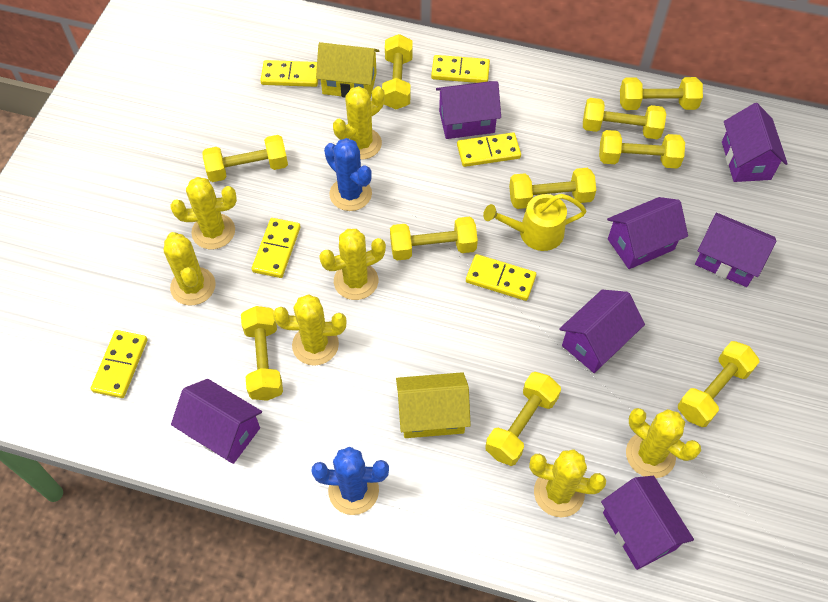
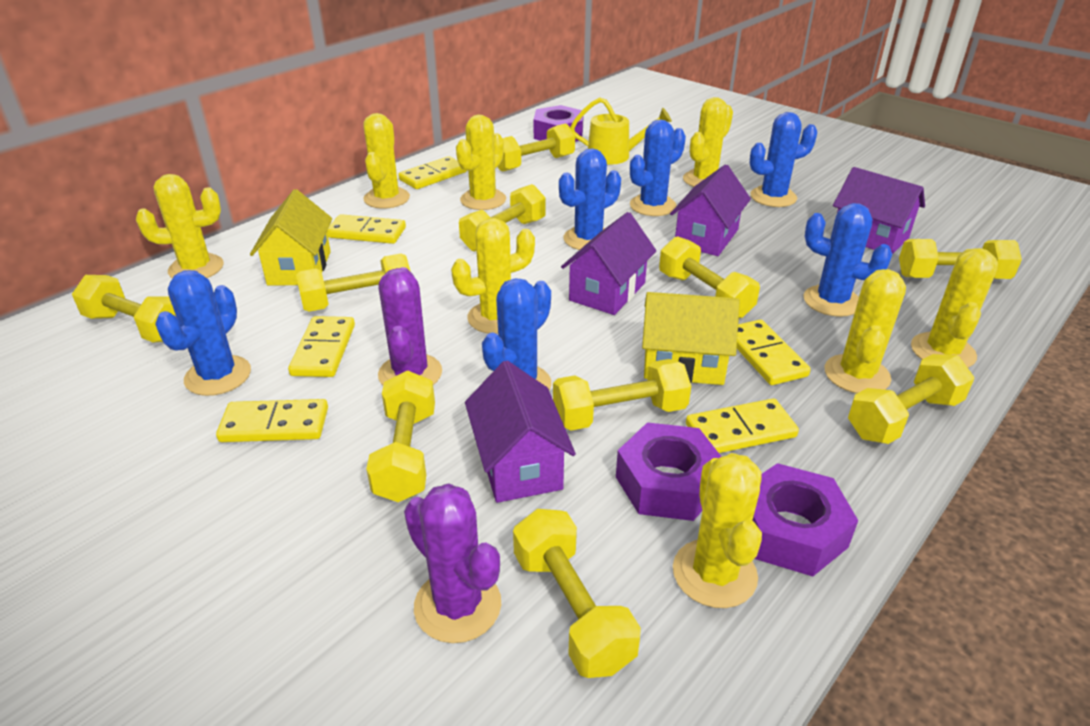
blue cactus: 2 -> 6
purple cactus: 0 -> 2
purple house: 7 -> 4
purple nut: 0 -> 3
yellow cactus: 7 -> 8

